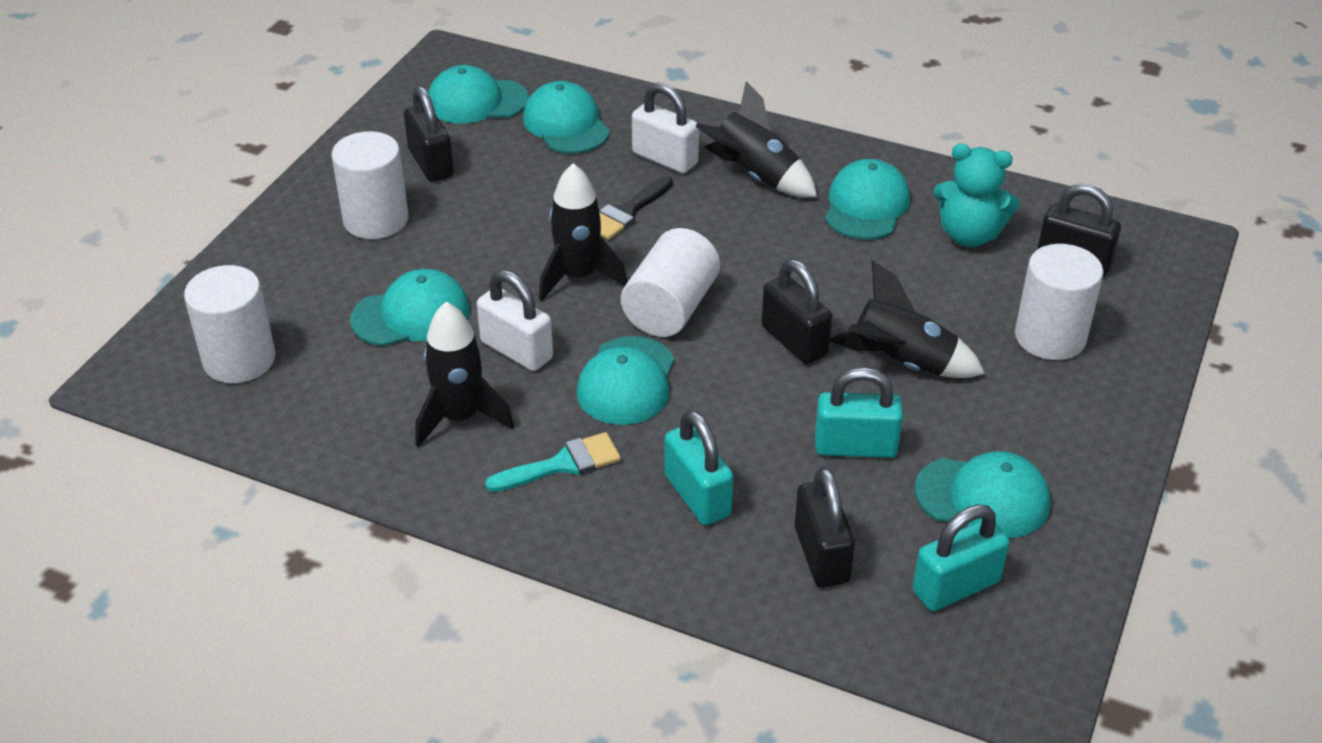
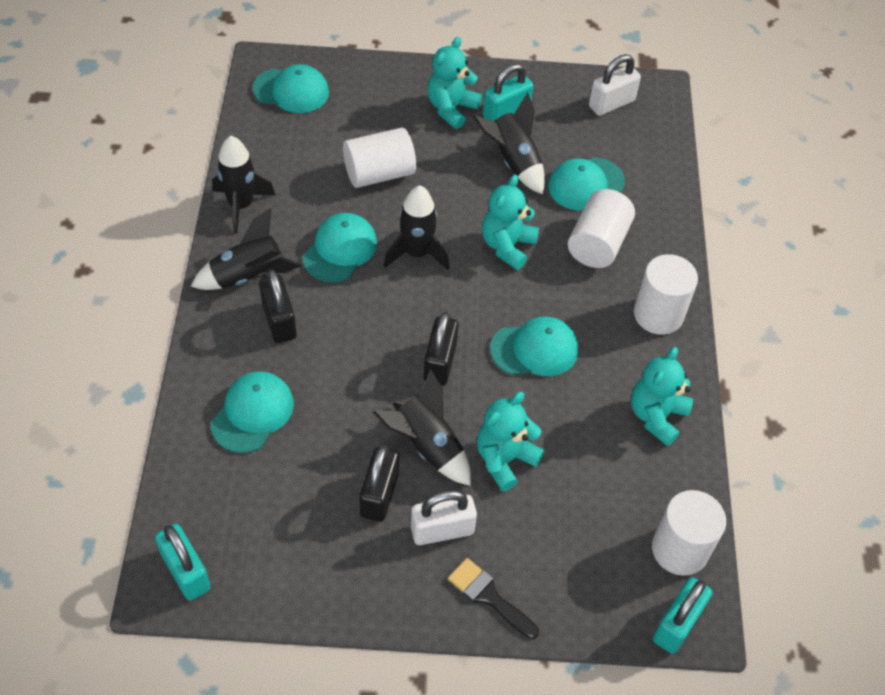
black padlock: 4 -> 3
black rocket: 4 -> 5
turquoise brush: 1 -> 0
turquoise cap: 6 -> 5
turquoise teddy bear: 1 -> 4

